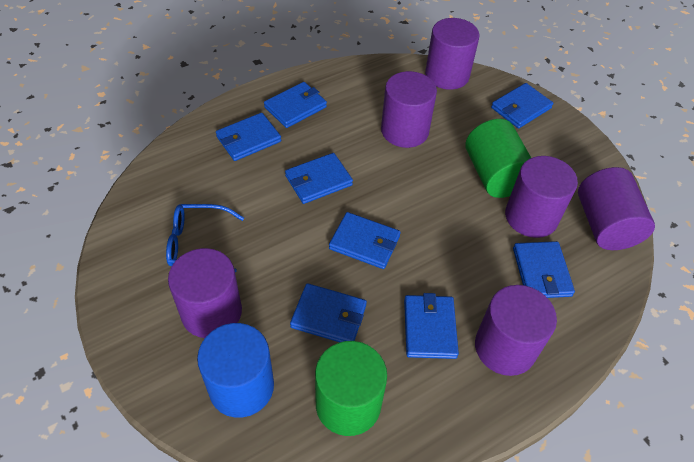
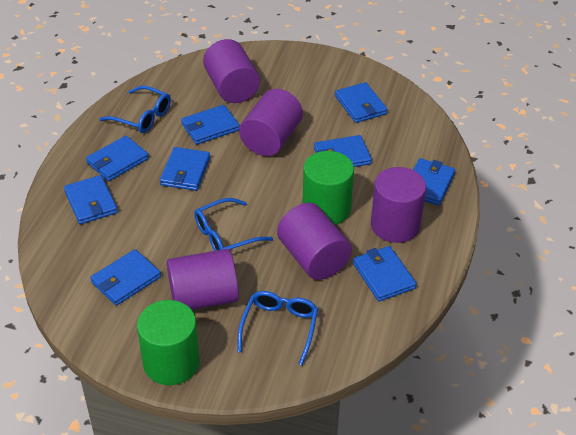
blue cylinder: 1 -> 0
blue glasses: 1 -> 3
blue wallet: 8 -> 9
purple cylinder: 6 -> 5

